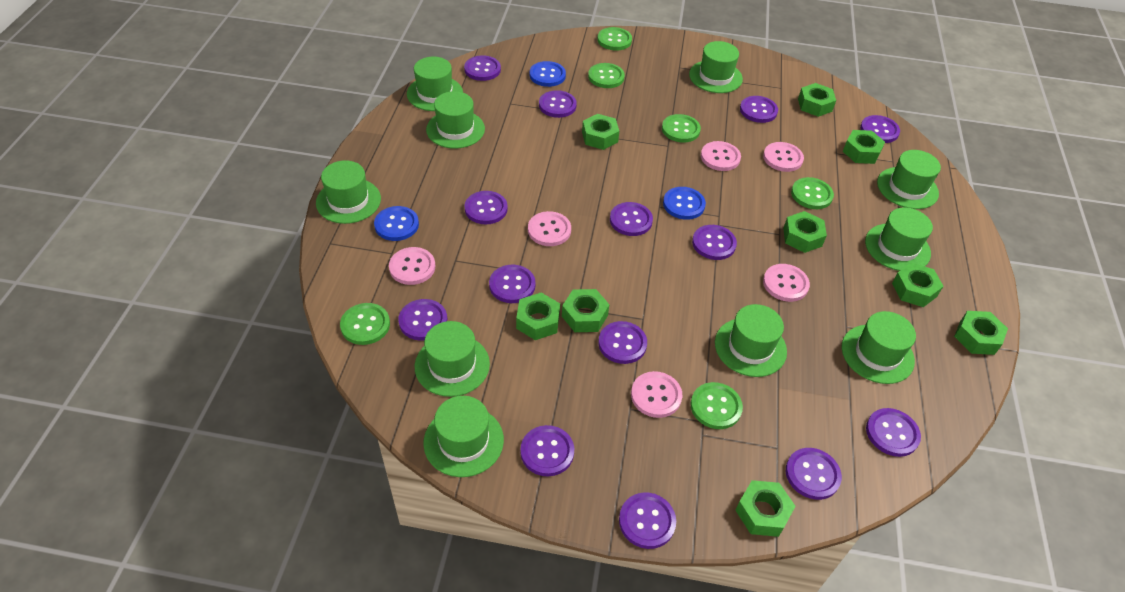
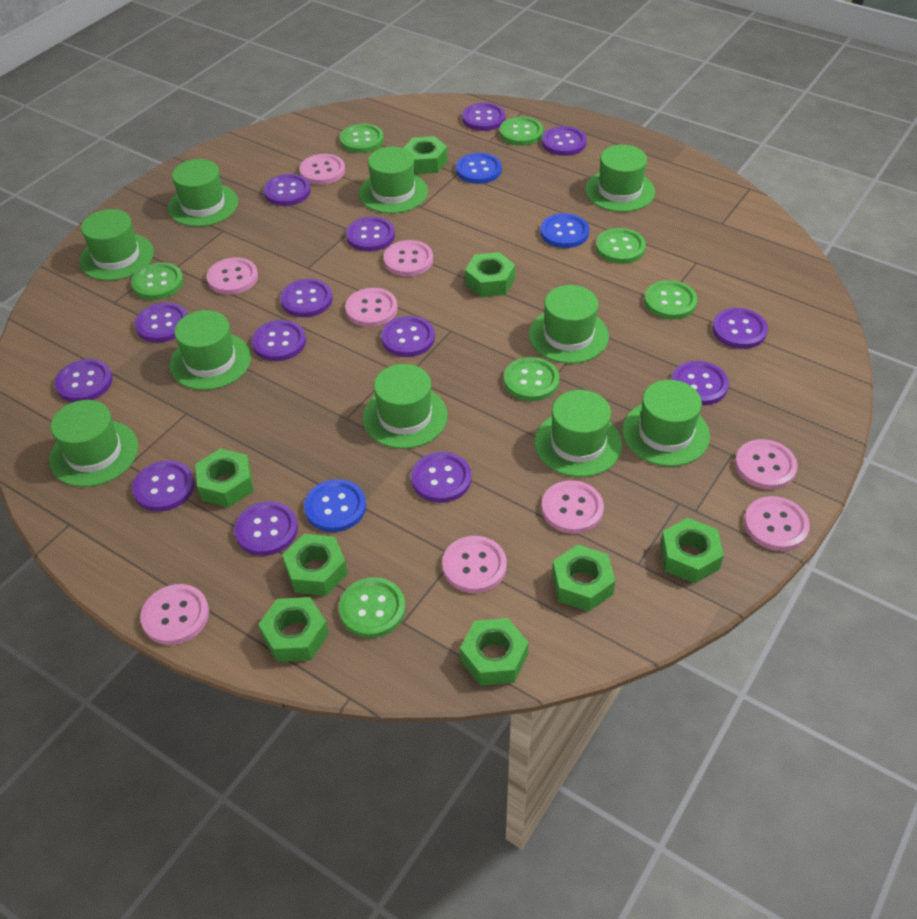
green button: 6 -> 7
green nut: 9 -> 8
pink button: 6 -> 9

